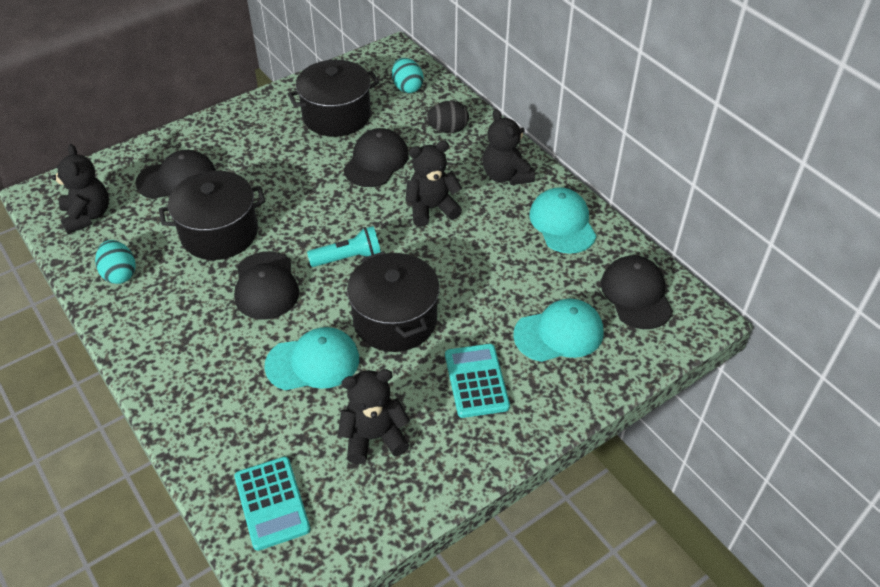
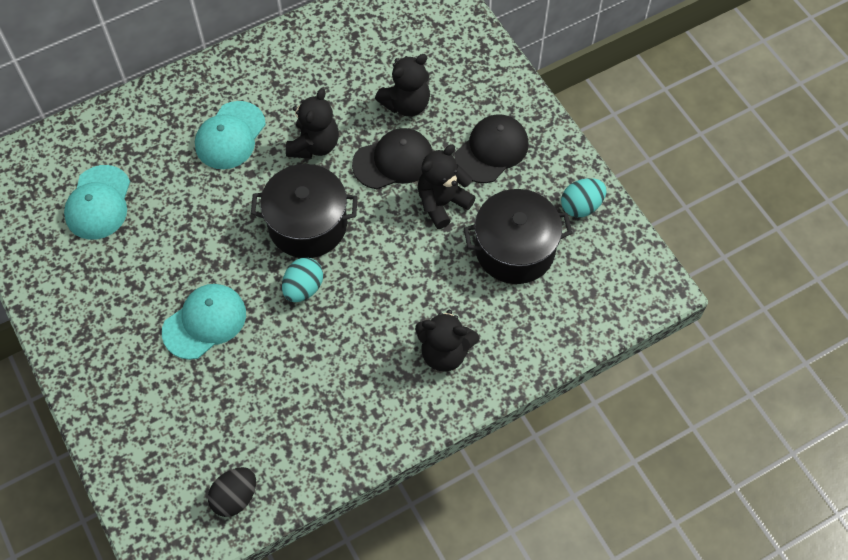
black cap: 4 -> 2
black pot: 3 -> 2
turquoise calculator: 2 -> 0
turquoise flashlight: 1 -> 0

